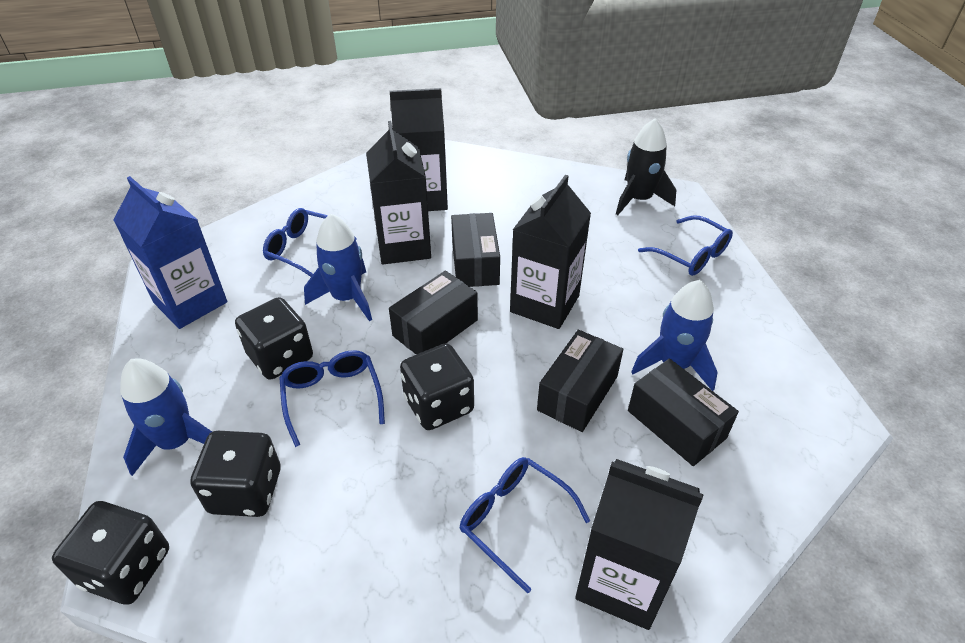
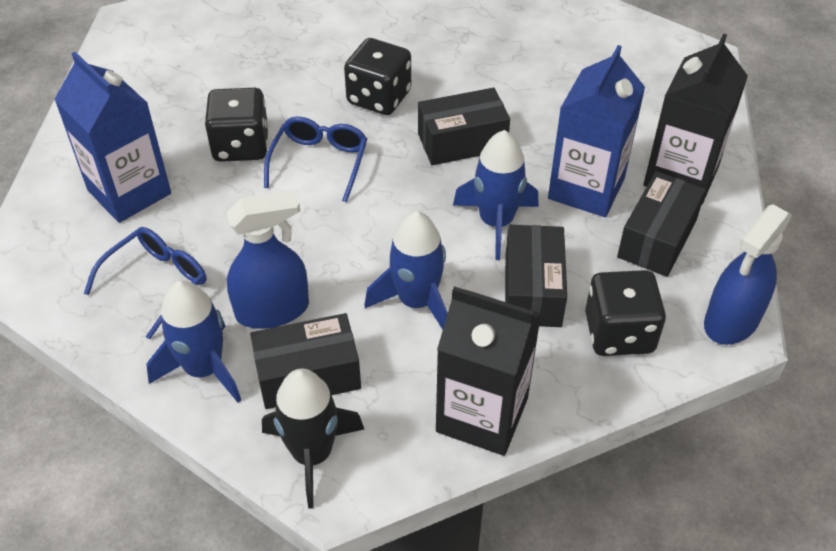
black carton: 4 -> 2
black dice: 4 -> 3
blue carton: 1 -> 2
blue glasses: 4 -> 2
blue spray bottle: 0 -> 2

